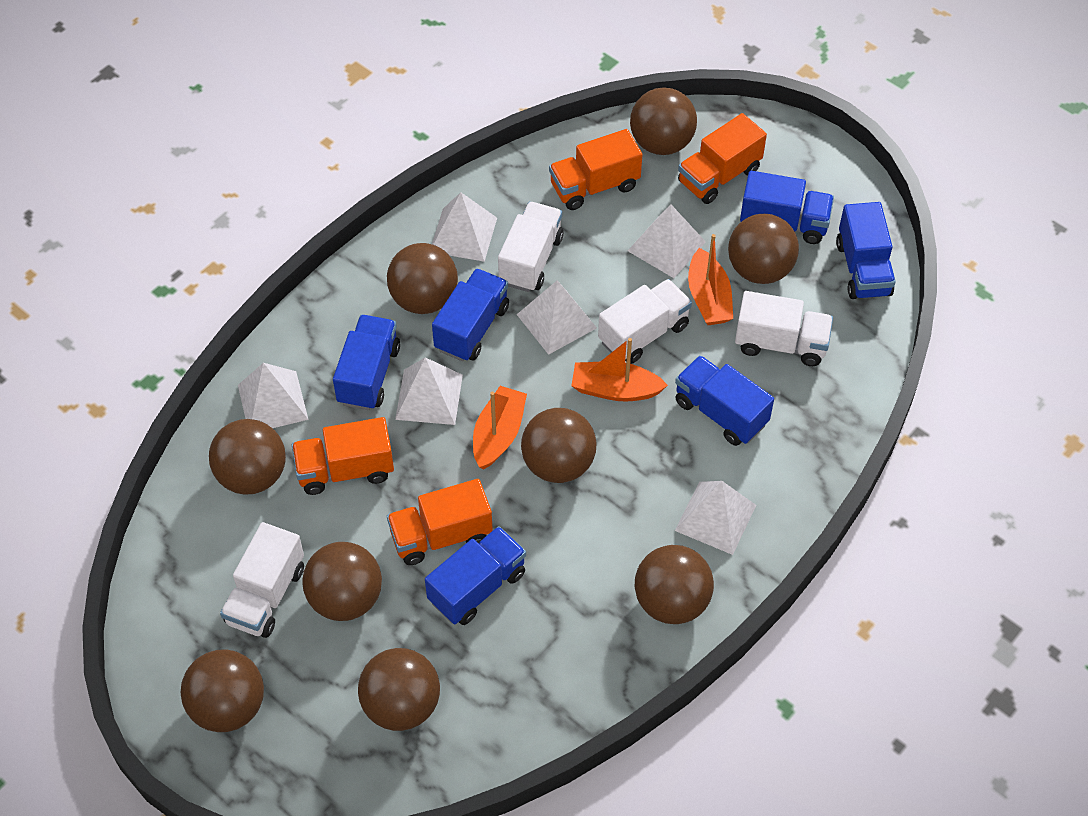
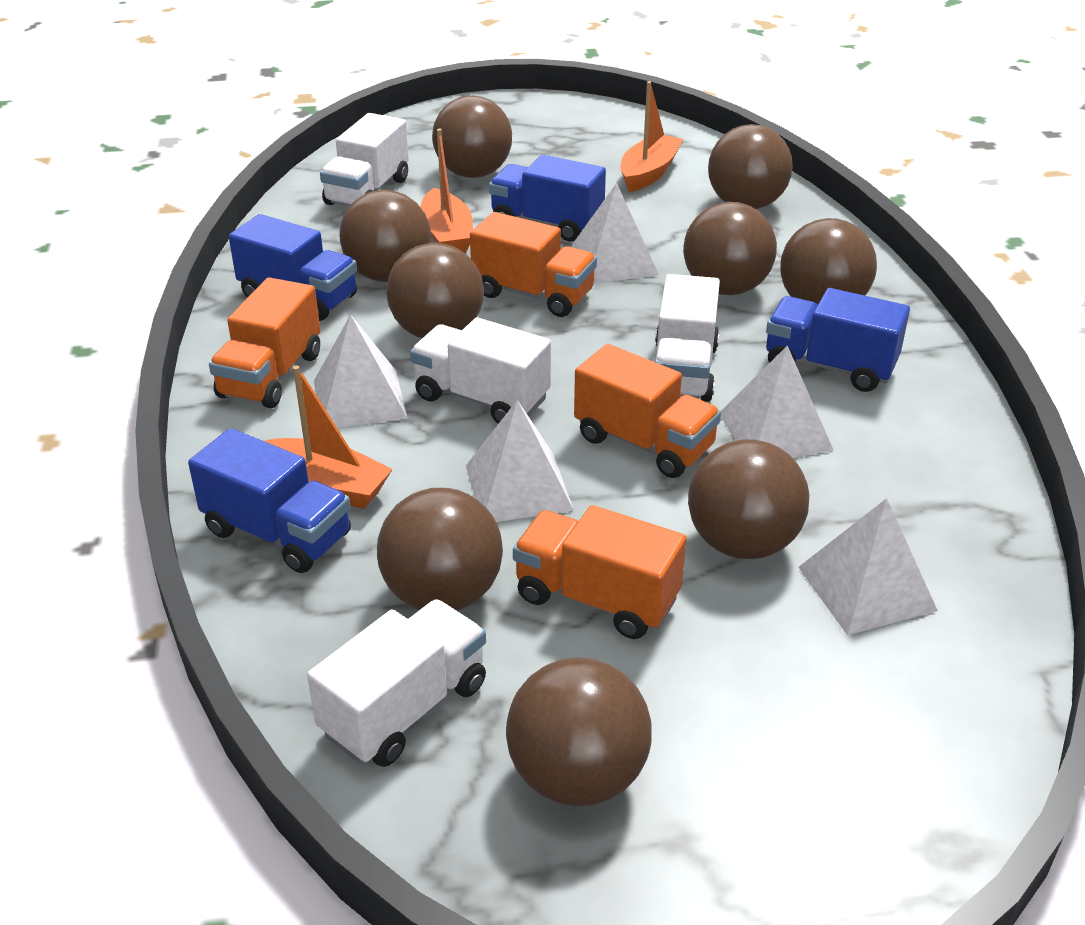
blue truck: 6 -> 4
white pyramid: 6 -> 5

